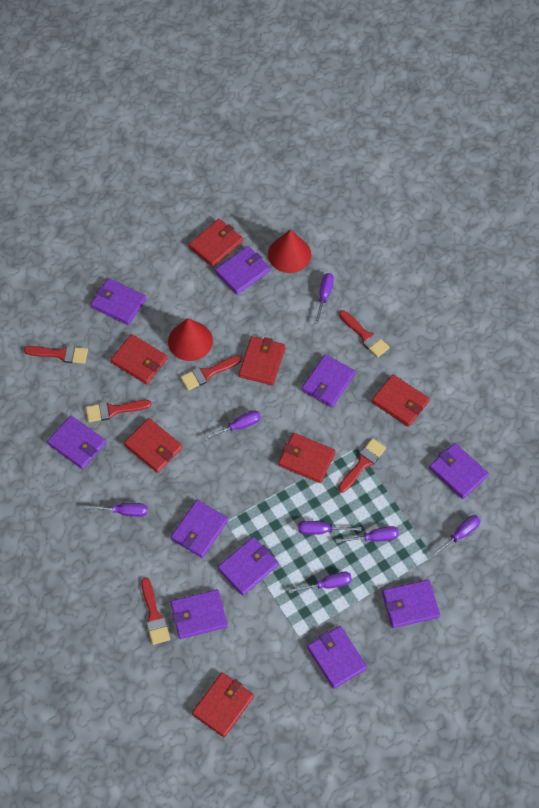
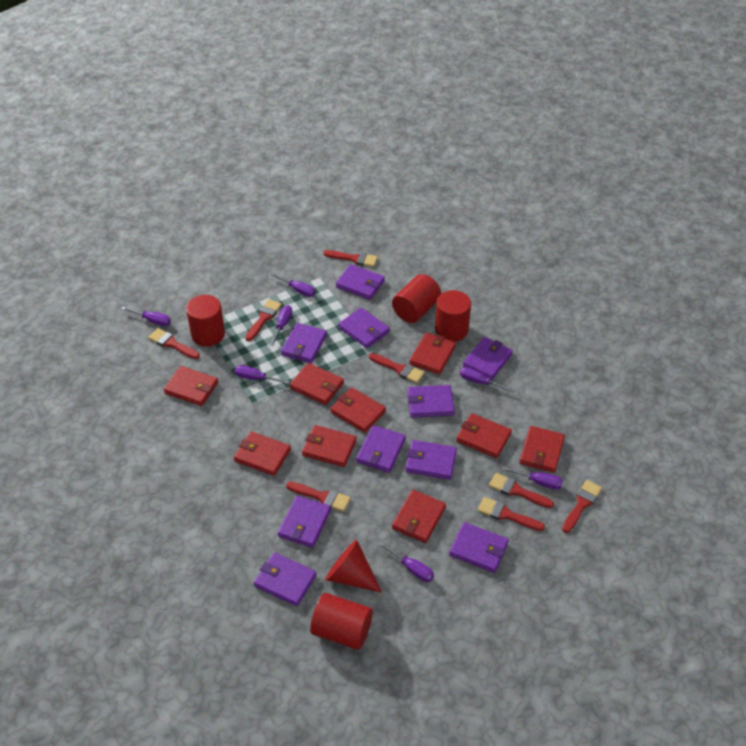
red brush: 6 -> 8
red cone: 2 -> 1
red cylinder: 0 -> 4
red wallet: 7 -> 9

